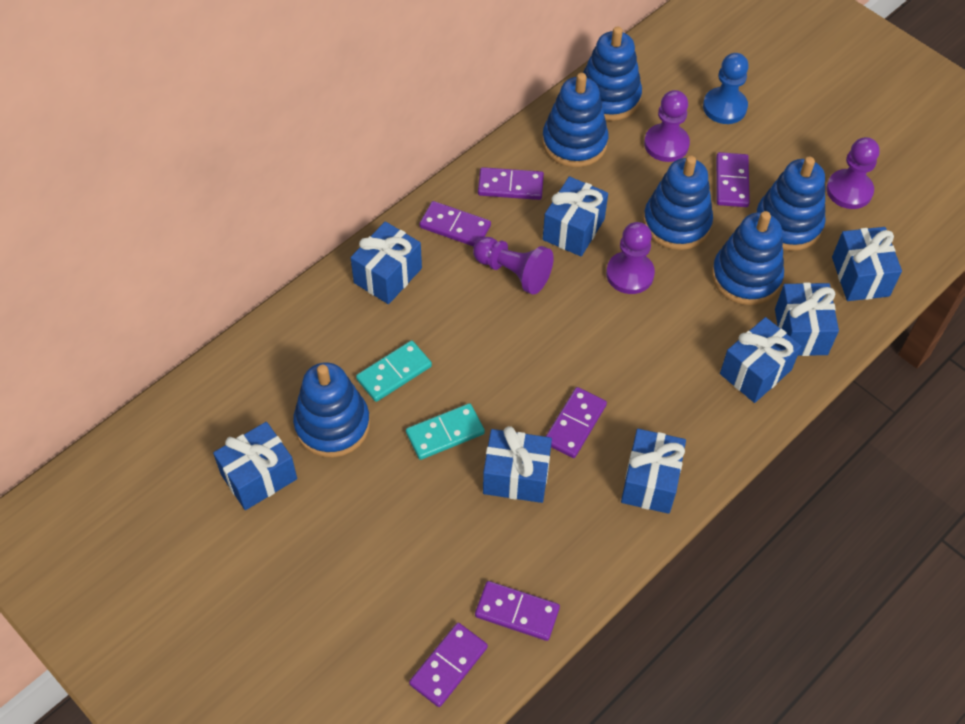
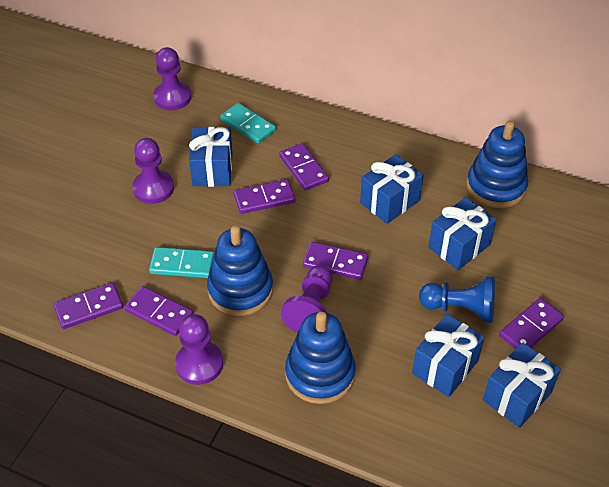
blue gift: 8 -> 5
blue stacking toy: 6 -> 3

